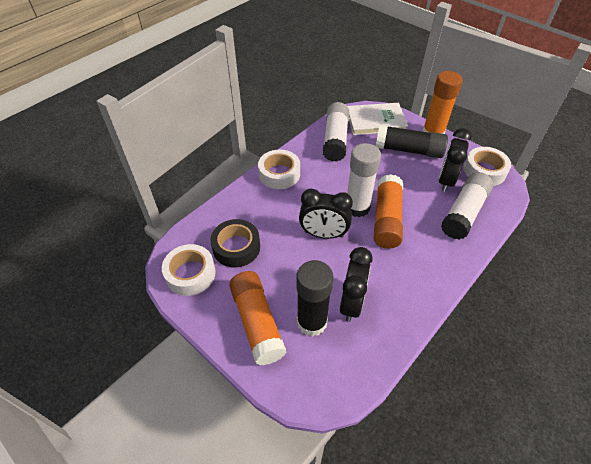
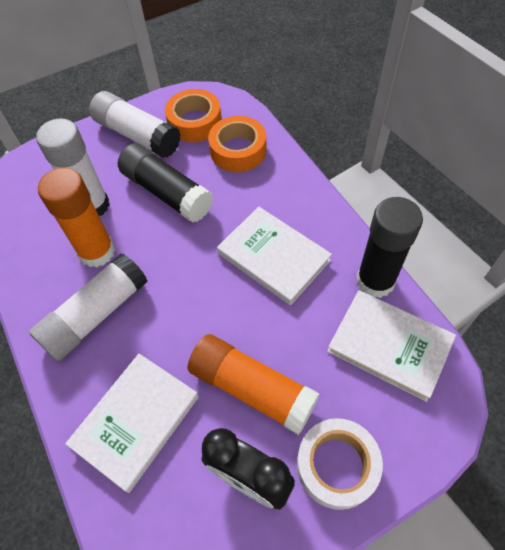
black clock: 3 -> 1
black tape: 1 -> 0
orange glue stick: 3 -> 2
orange tape: 0 -> 2
white book: 1 -> 3
white tape: 3 -> 1

